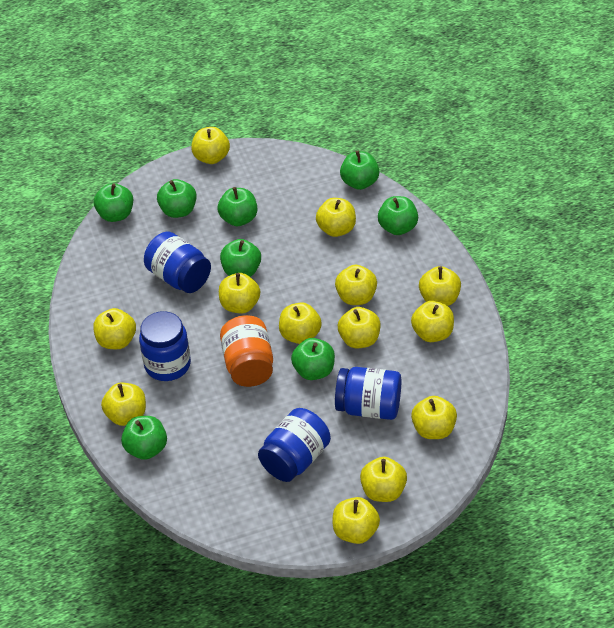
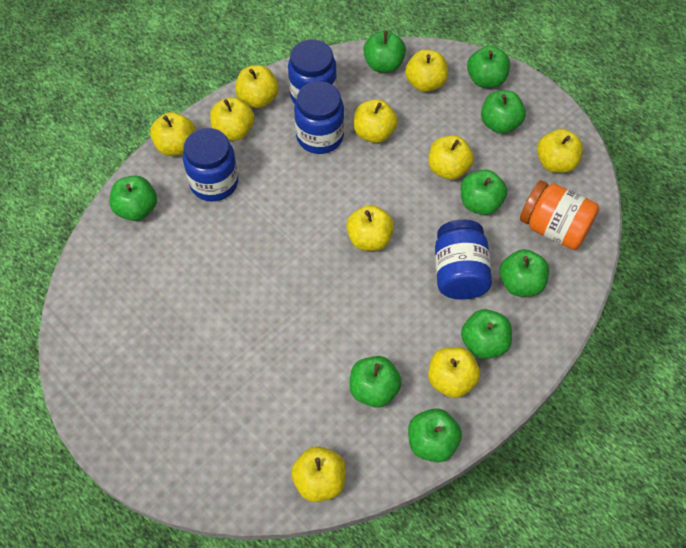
green apple: 8 -> 9
yellow apple: 13 -> 10

